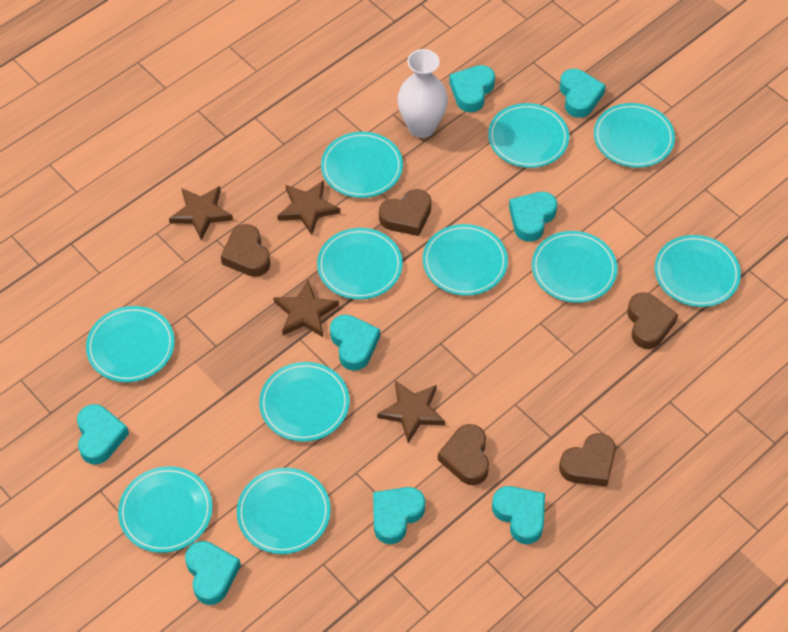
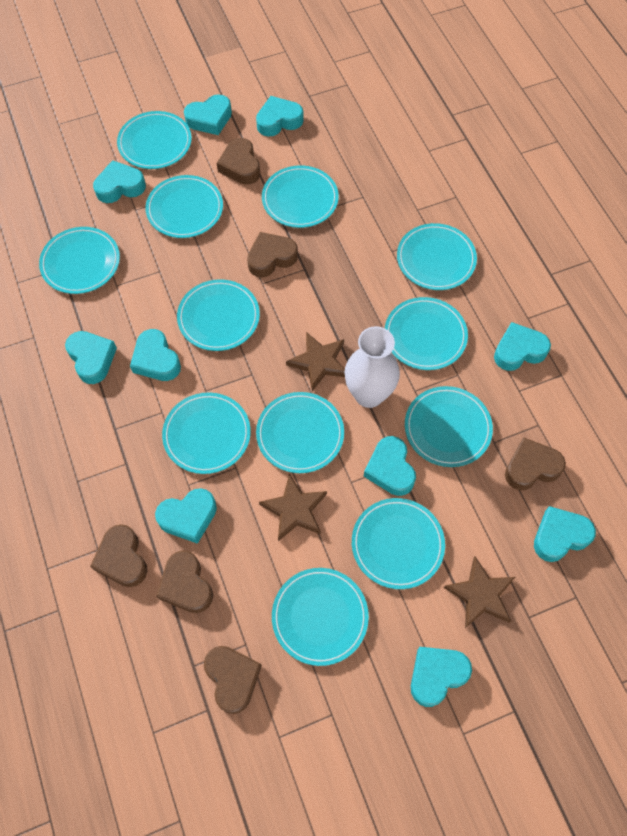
brown heart: 5 -> 6
brown star: 4 -> 3
turquoise heart: 8 -> 10
turquoise plate: 11 -> 12

